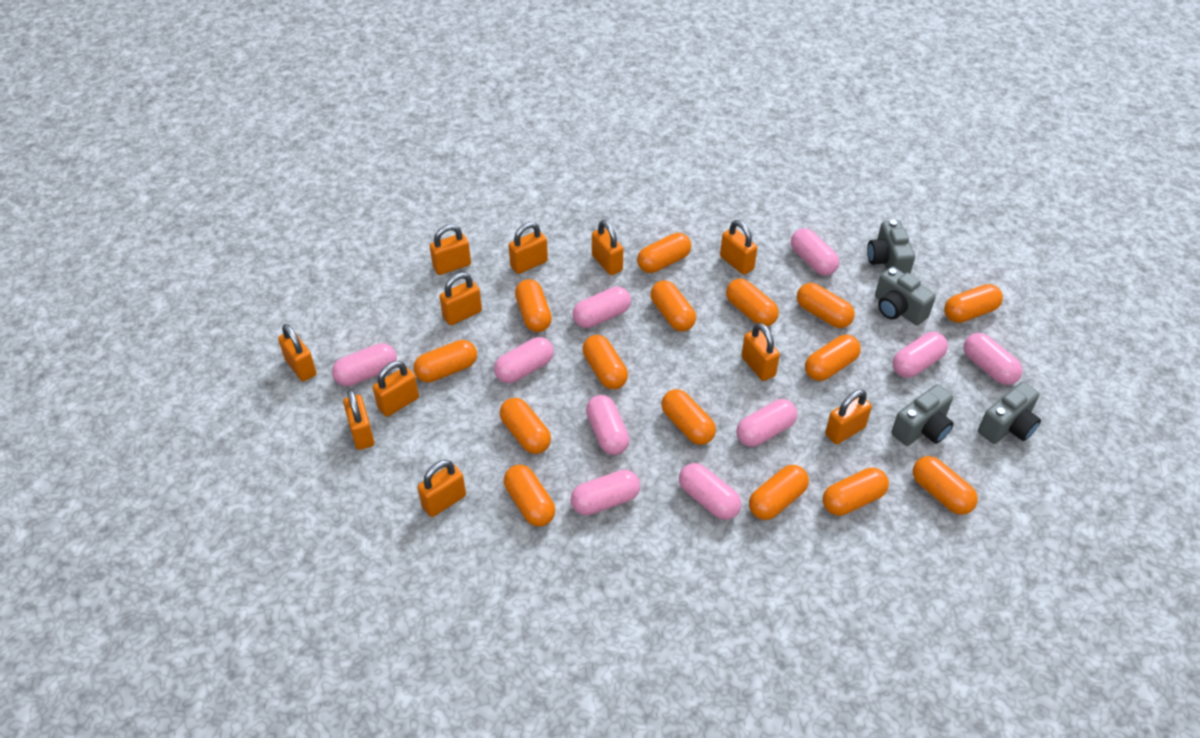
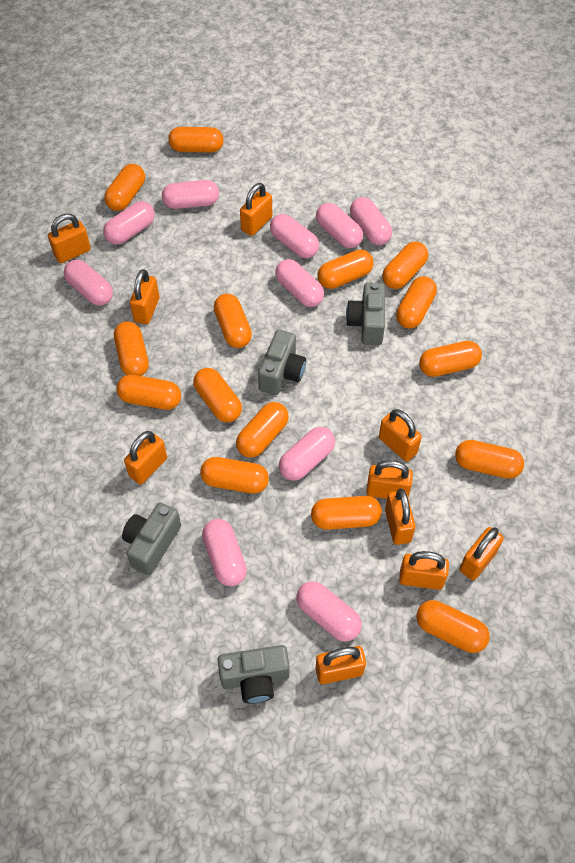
orange padlock: 11 -> 10

